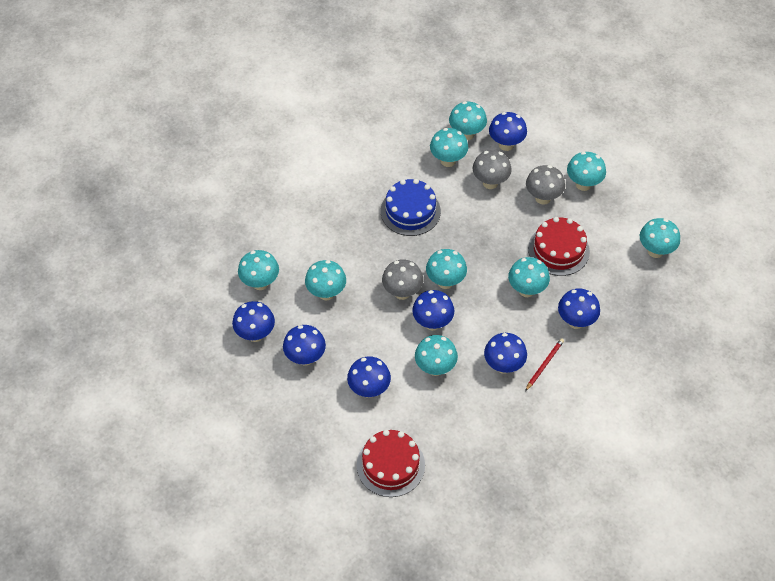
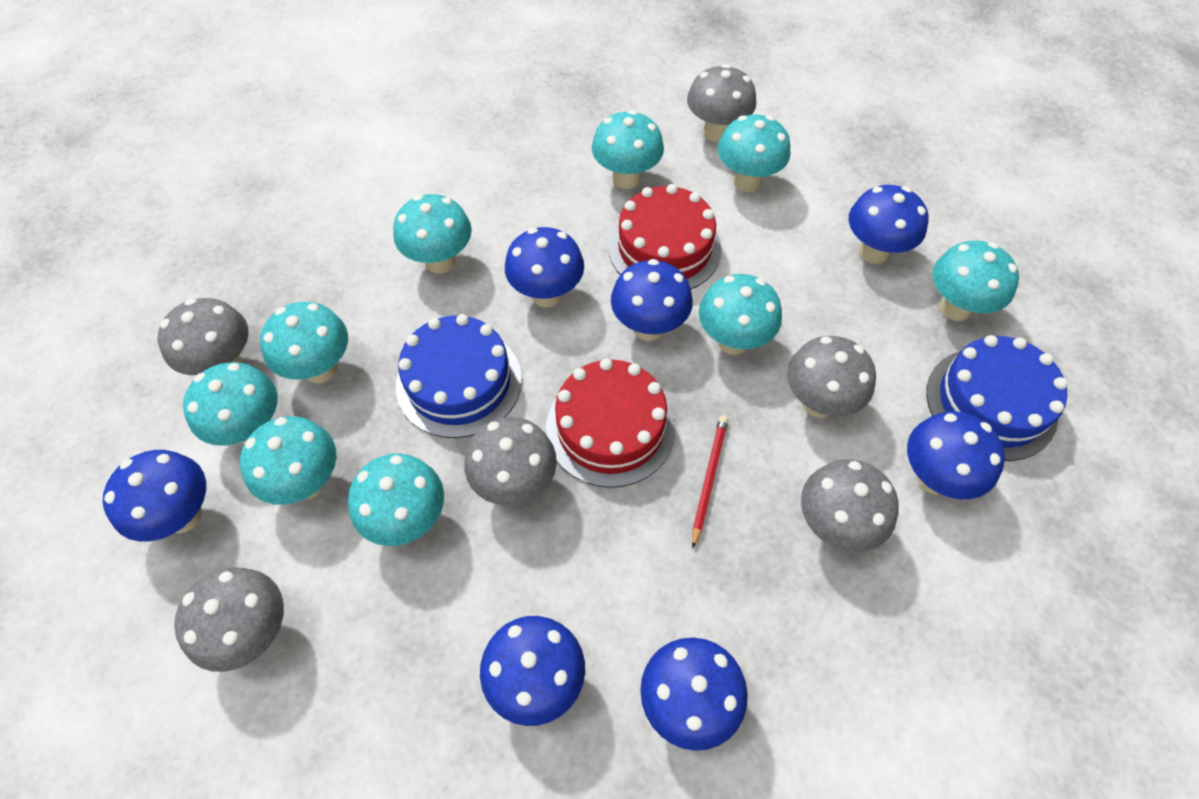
blue cake: 1 -> 2
grey mushroom: 3 -> 6

